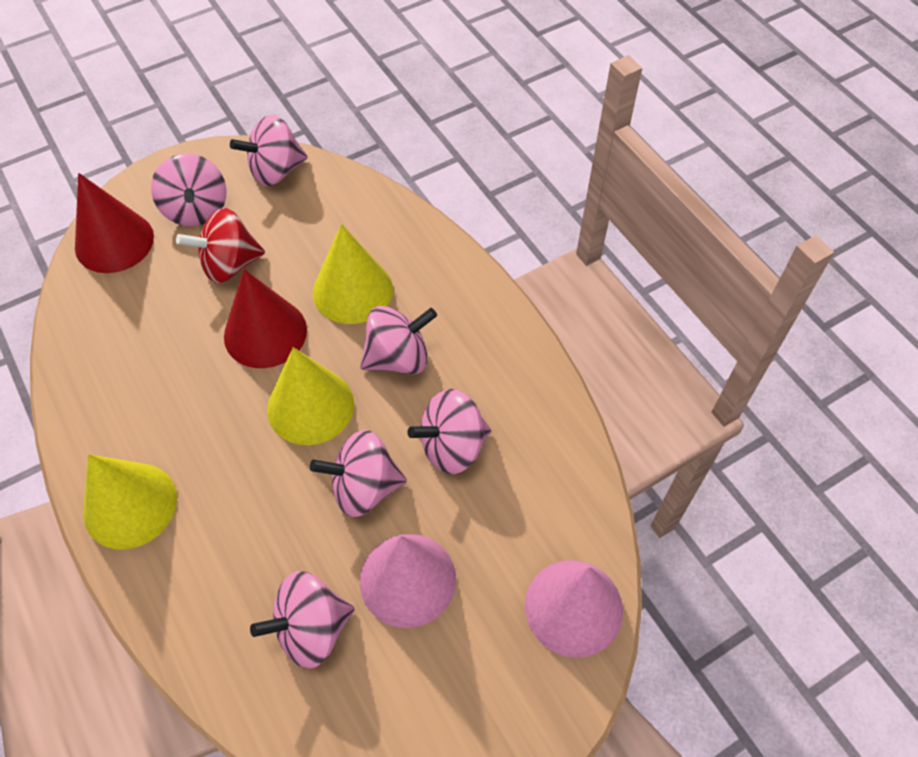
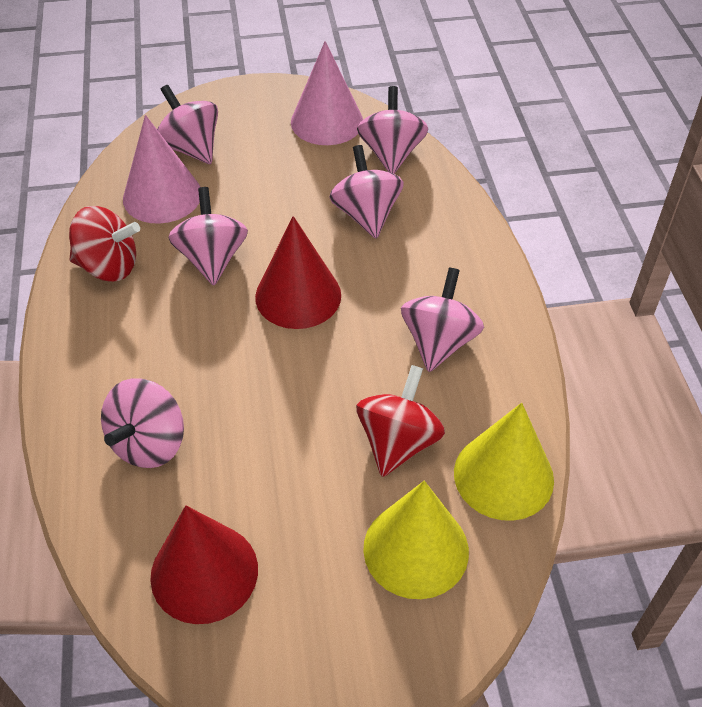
red spinning top: 1 -> 2
yellow cone: 3 -> 2

